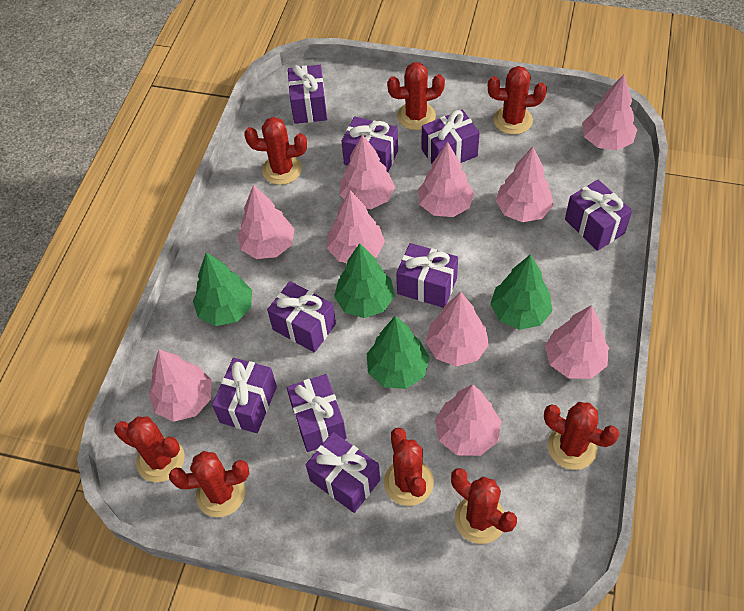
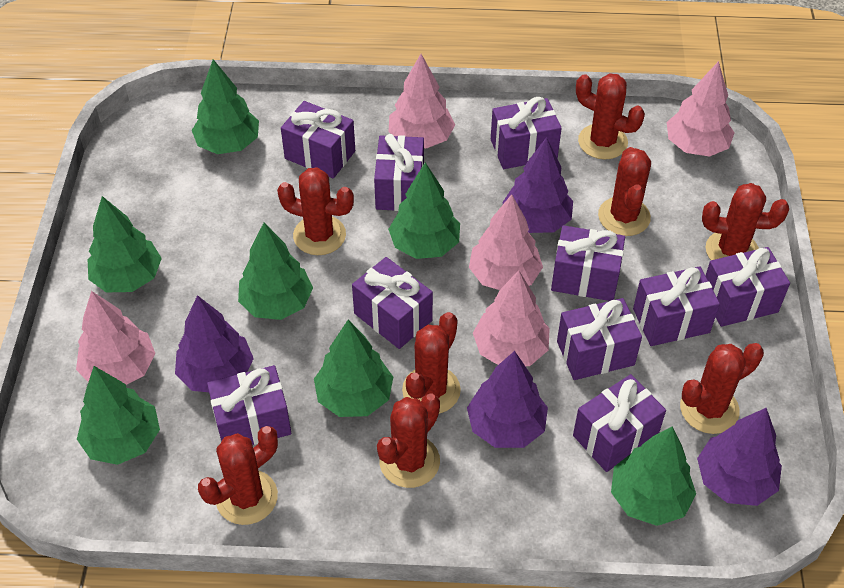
green tree: 4 -> 7
pink tree: 10 -> 5
purple gift: 9 -> 10
purple tree: 0 -> 4

